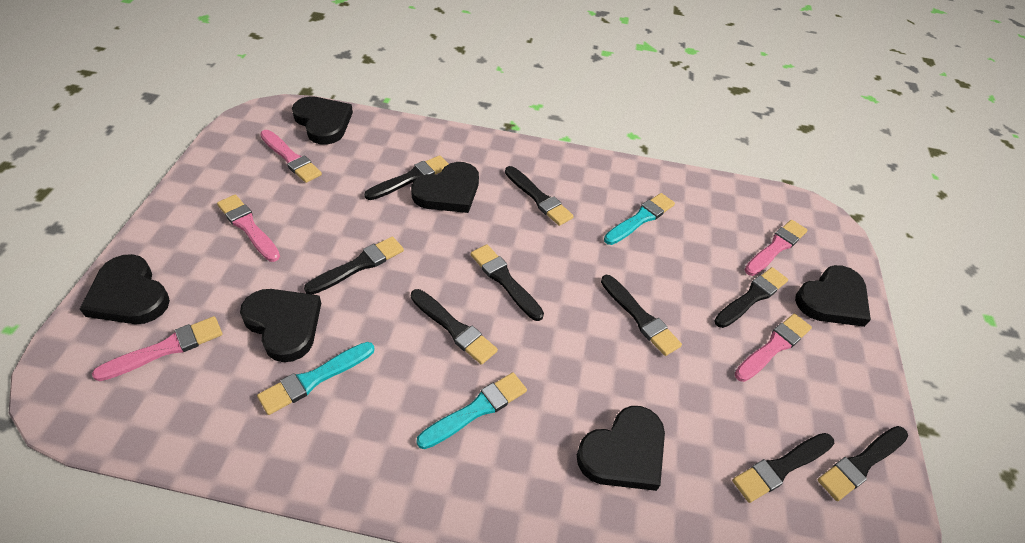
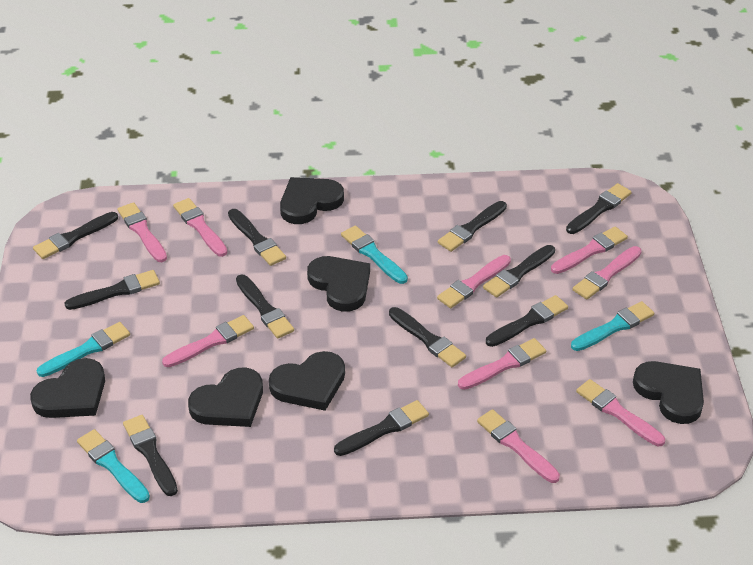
black brush: 9 -> 11
pink brush: 5 -> 9
turquoise brush: 3 -> 4

